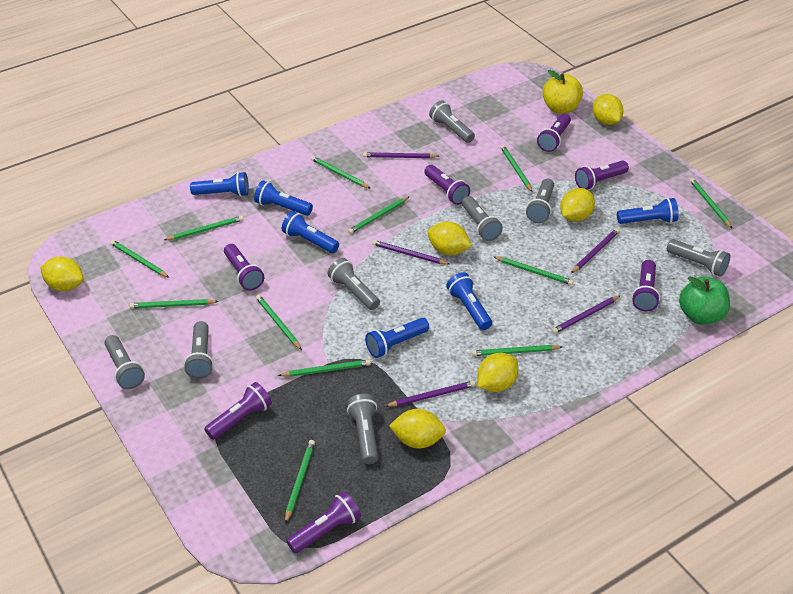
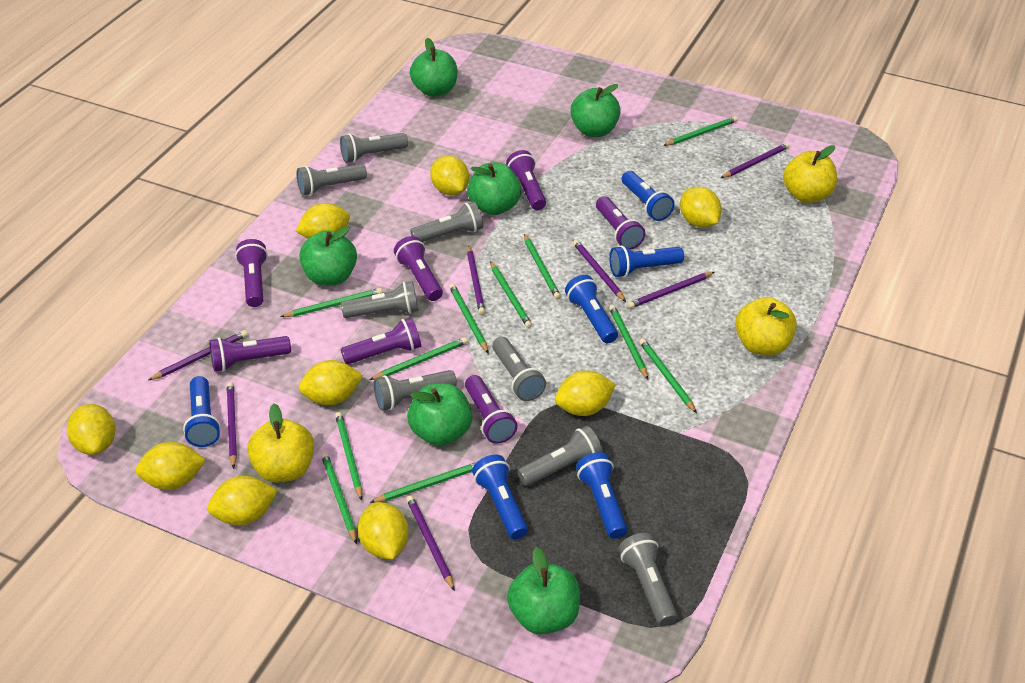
green apple: 1 -> 6
green pencil: 12 -> 11
purple pencil: 5 -> 7
yellow apple: 1 -> 3
yellow lemon: 6 -> 9

